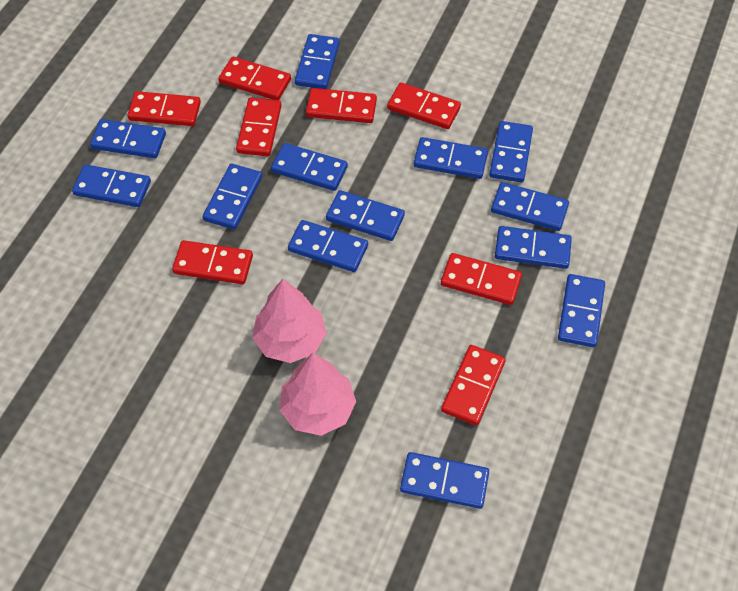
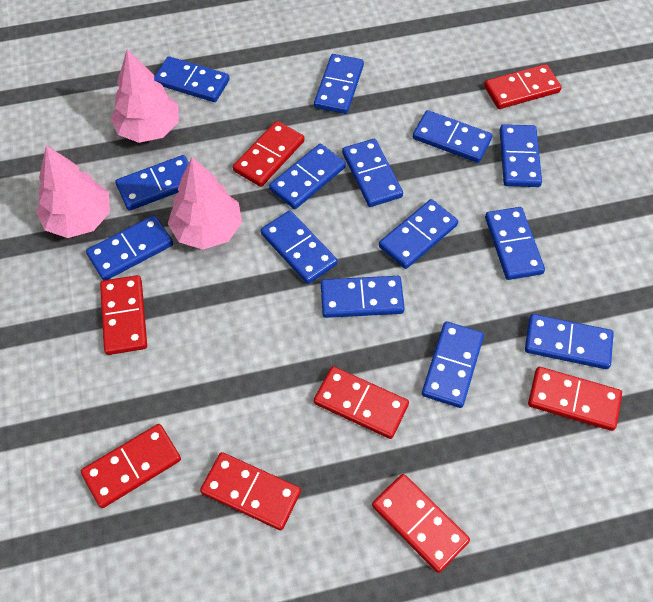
blue domino: 13 -> 14
pink tree: 2 -> 3

